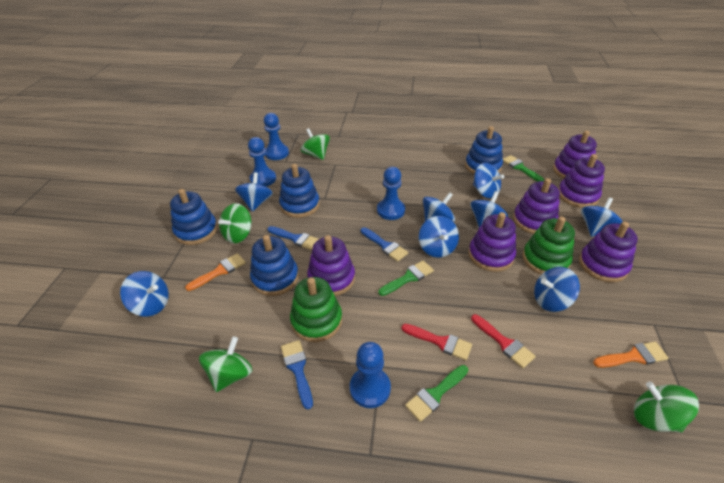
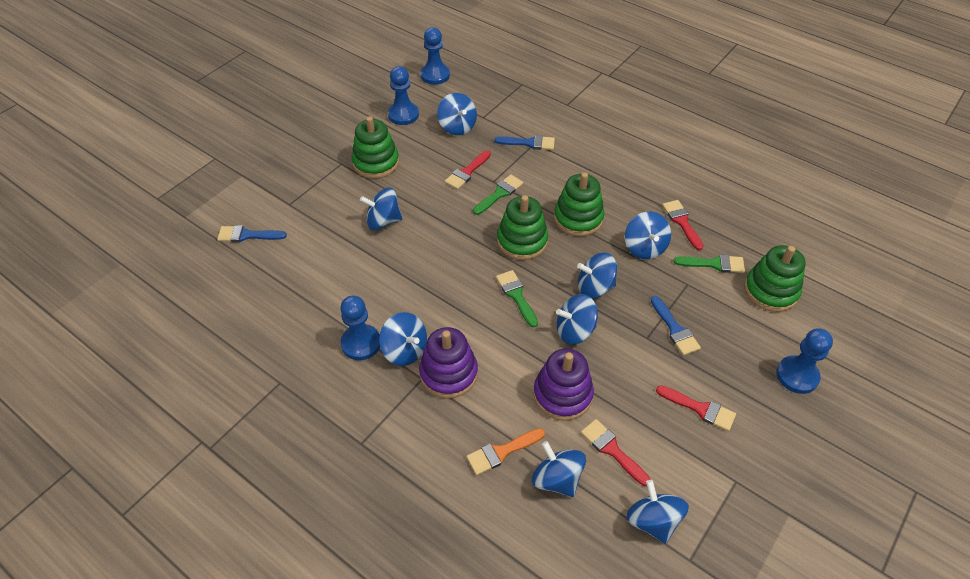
blue stacking toy: 4 -> 0
green spinning top: 4 -> 0
green stacking toy: 2 -> 4
orange brush: 2 -> 1
purple stacking toy: 6 -> 2
red brush: 2 -> 4

